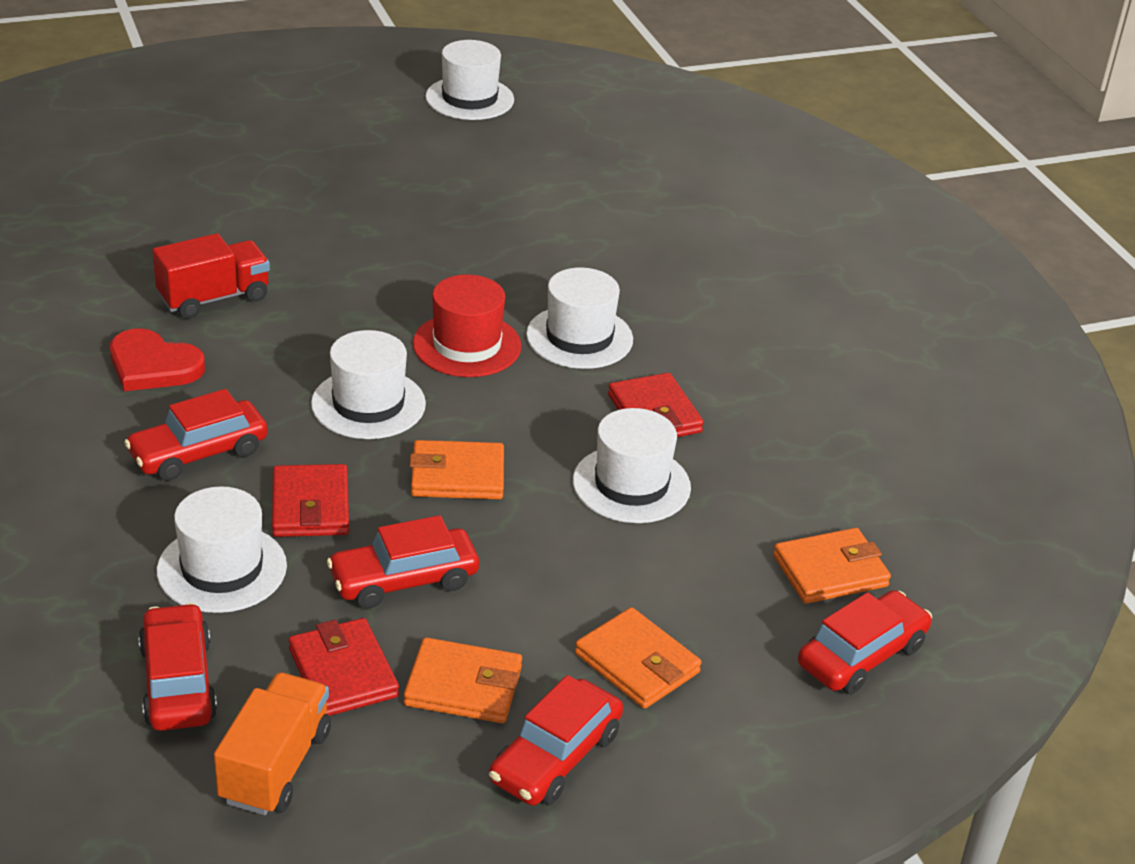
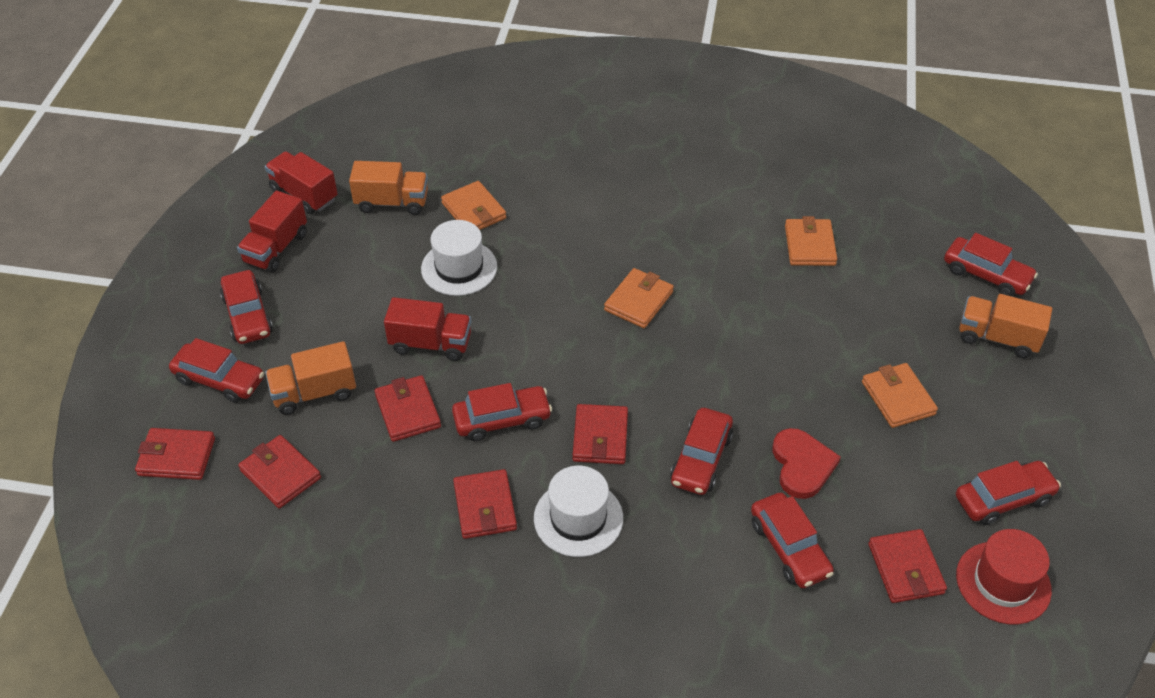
orange truck: 1 -> 3
red car: 5 -> 7
red truck: 1 -> 3
red wallet: 3 -> 6
white hat: 5 -> 2

